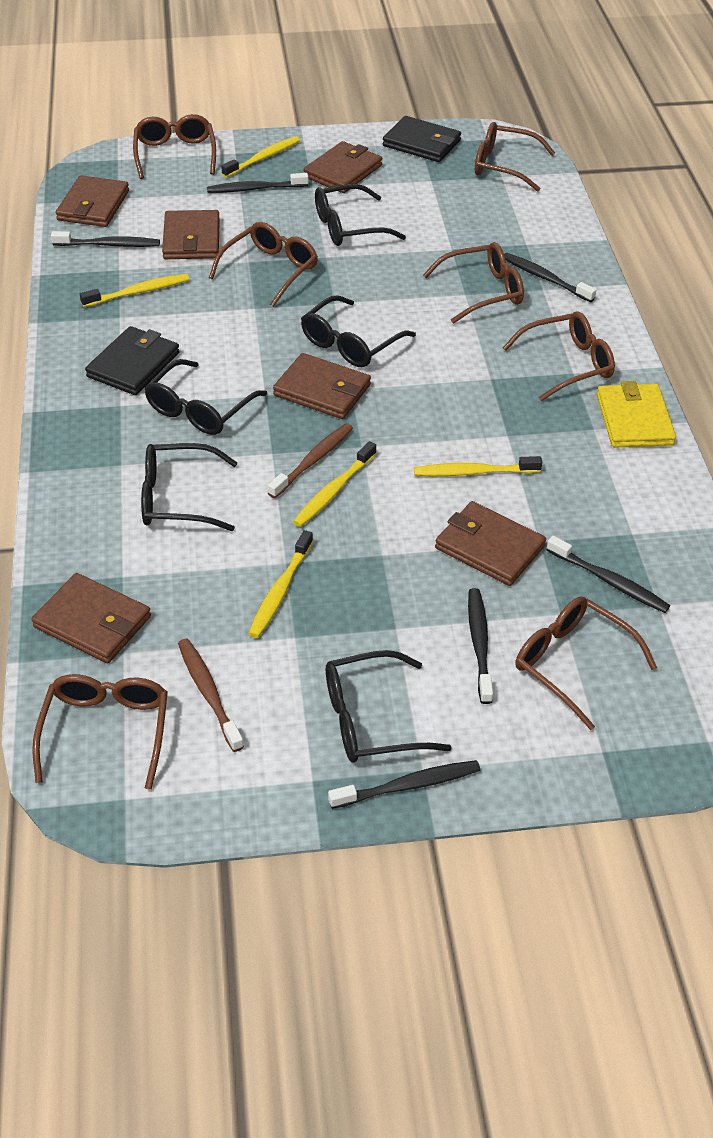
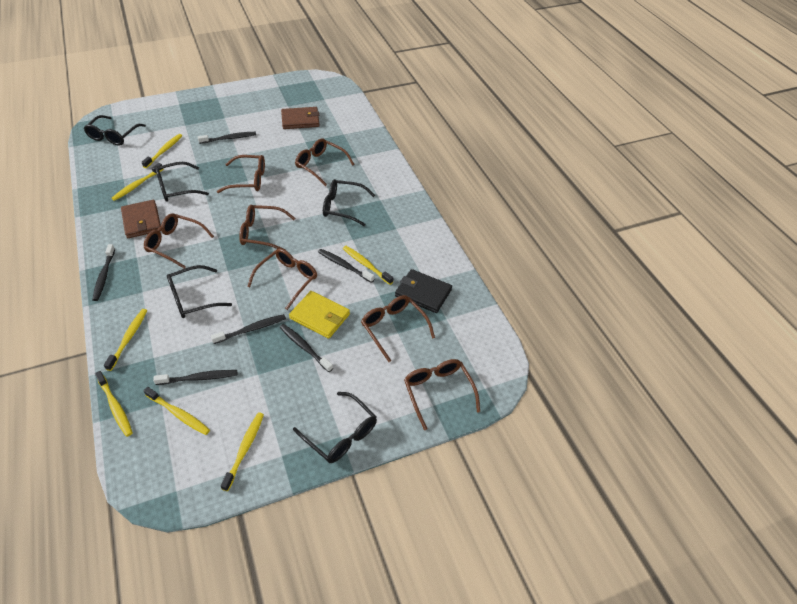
black wallet: 2 -> 1
brown toothbrush: 2 -> 0
brown wallet: 6 -> 2
yellow toothbrush: 5 -> 7

